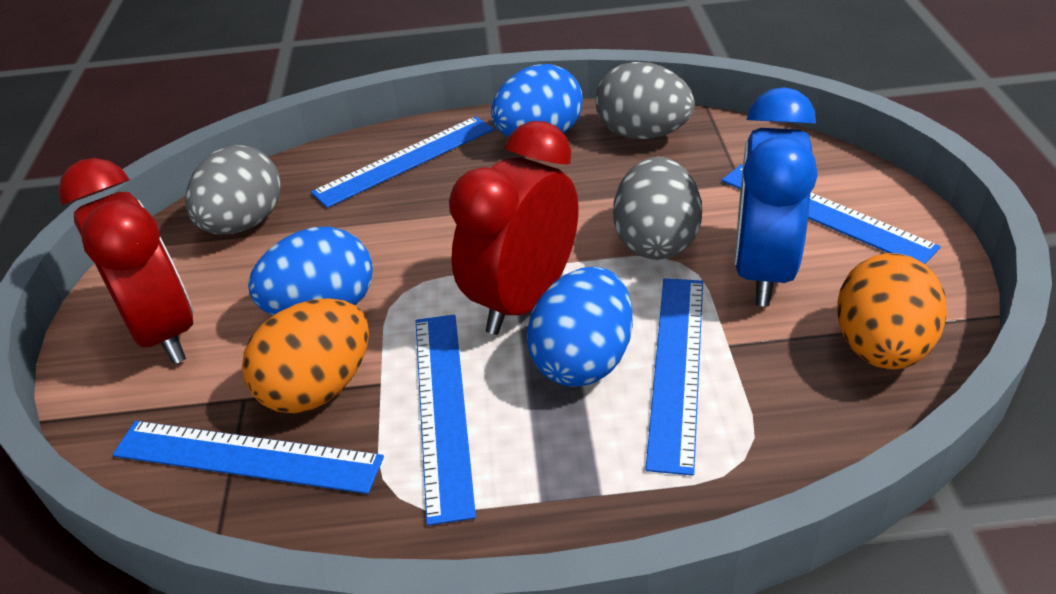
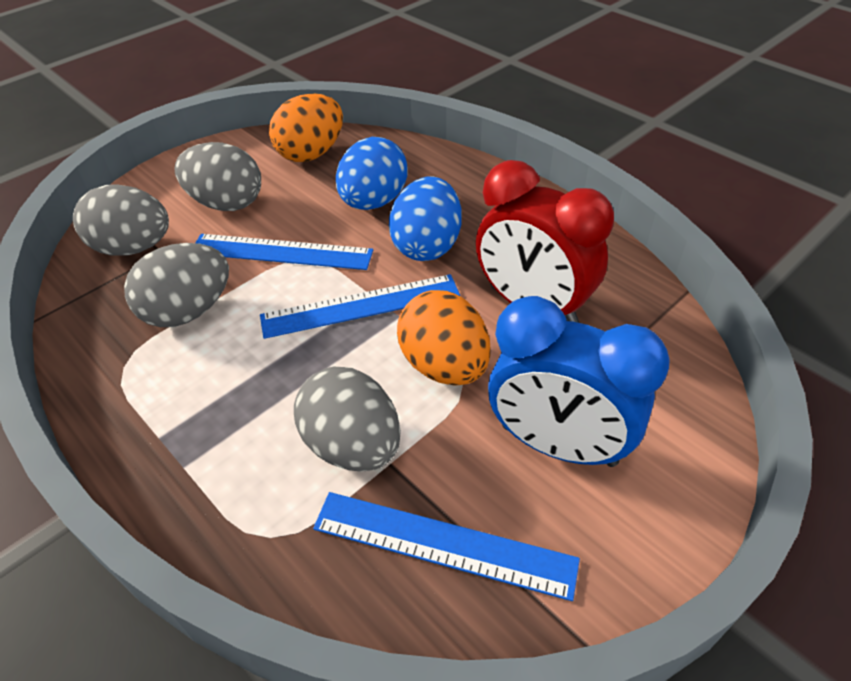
blue egg: 3 -> 2
blue ruler: 5 -> 3
grey egg: 3 -> 4
red clock: 2 -> 1

